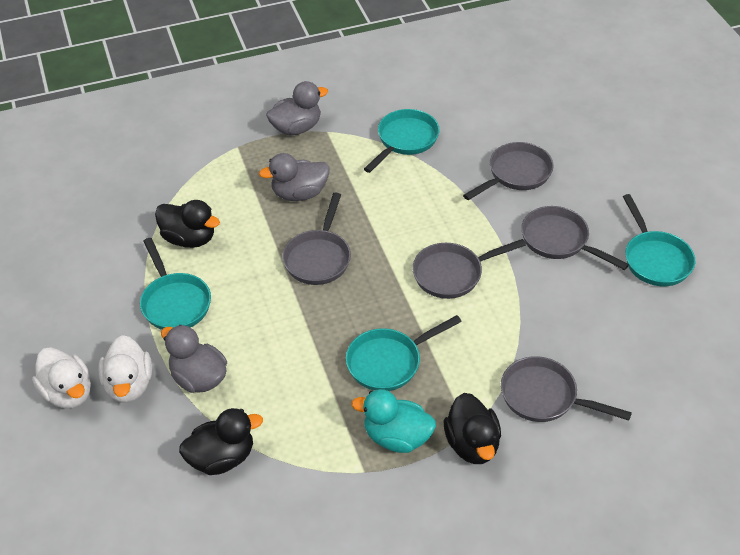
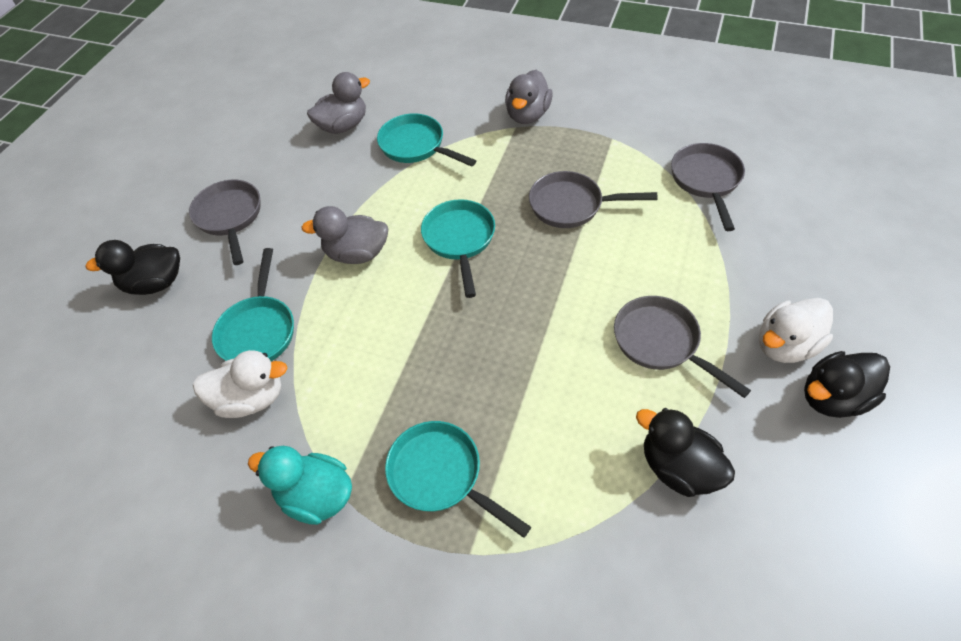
grey pan: 5 -> 4

